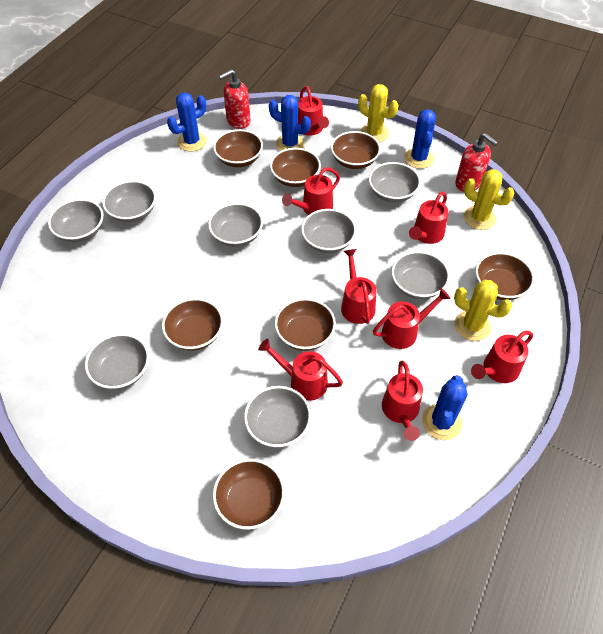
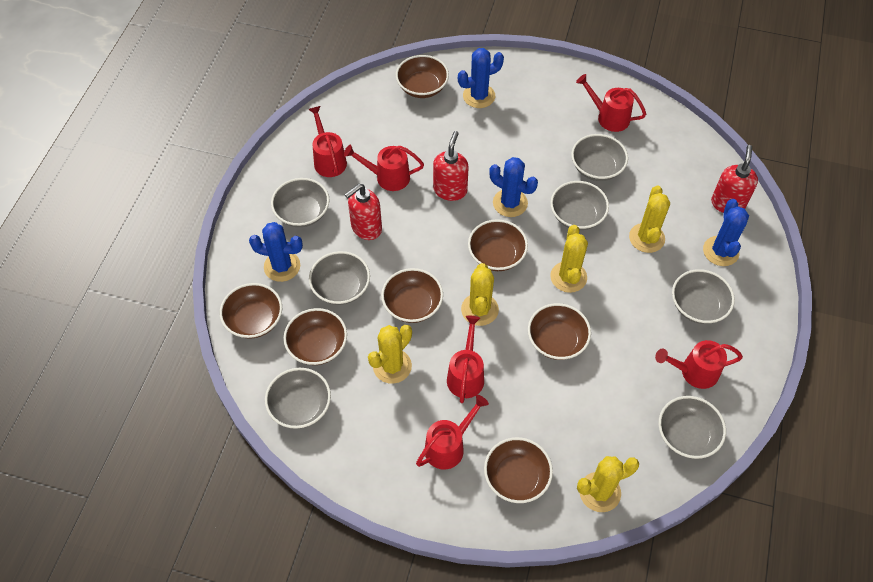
grey bowl: 8 -> 7
red soap dispenser: 2 -> 3
red watering can: 8 -> 6
yellow cactus: 3 -> 5

